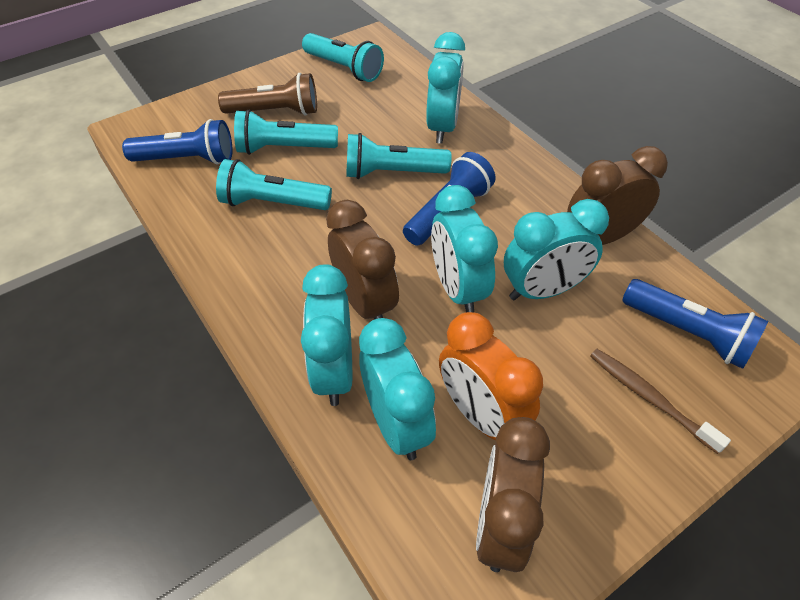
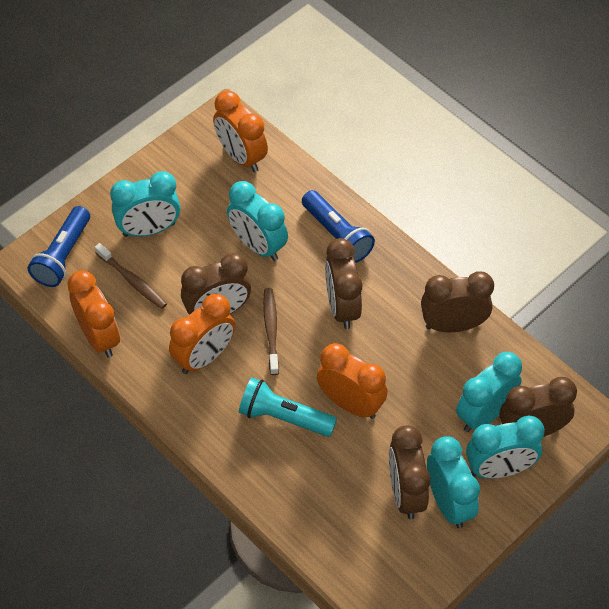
blue flashlight: 3 -> 2
brown clock: 3 -> 5
brown flashlight: 1 -> 0
brown toothbrush: 1 -> 2
orange clock: 1 -> 4
turquoise flashlight: 4 -> 1

